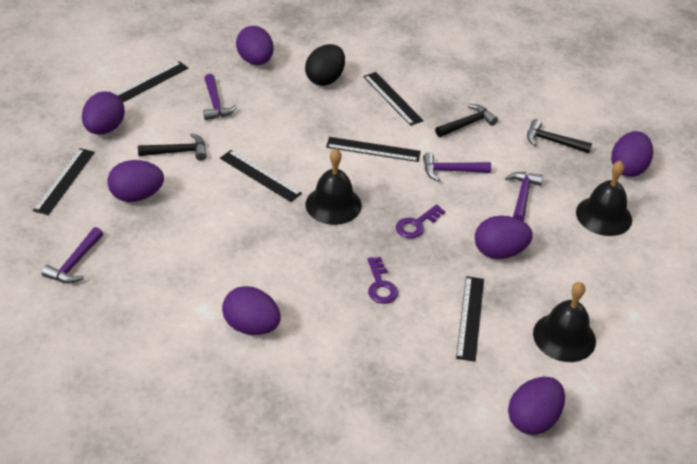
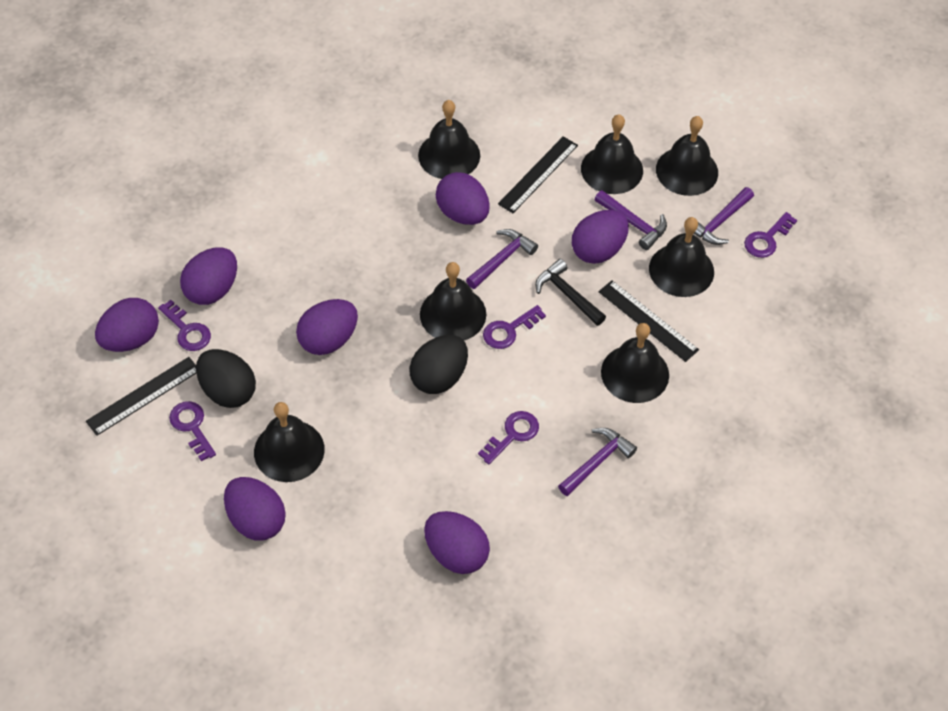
black bell: 3 -> 7
black egg: 1 -> 2
black hammer: 3 -> 1
black ruler: 6 -> 3
purple key: 2 -> 5

